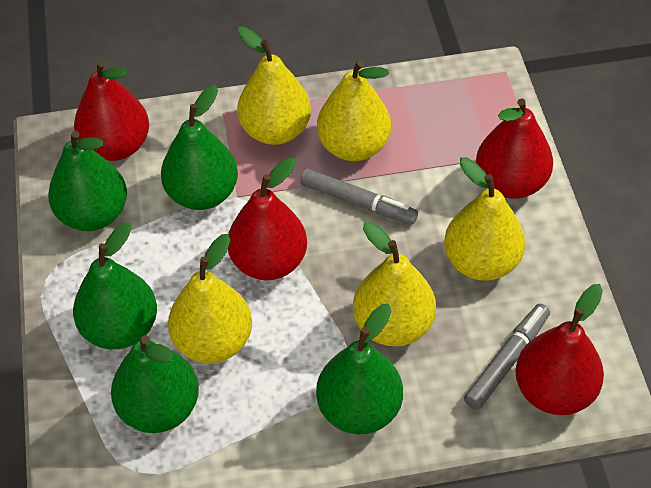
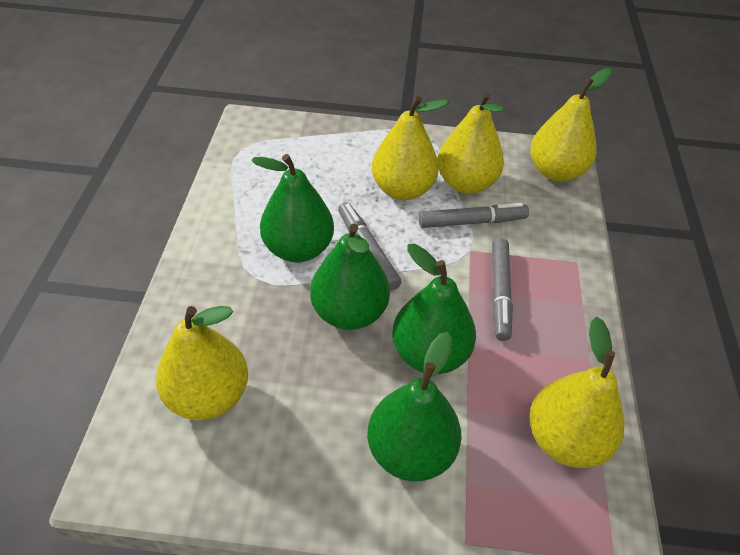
green pear: 5 -> 4
grey marker: 2 -> 3
red pear: 4 -> 0

